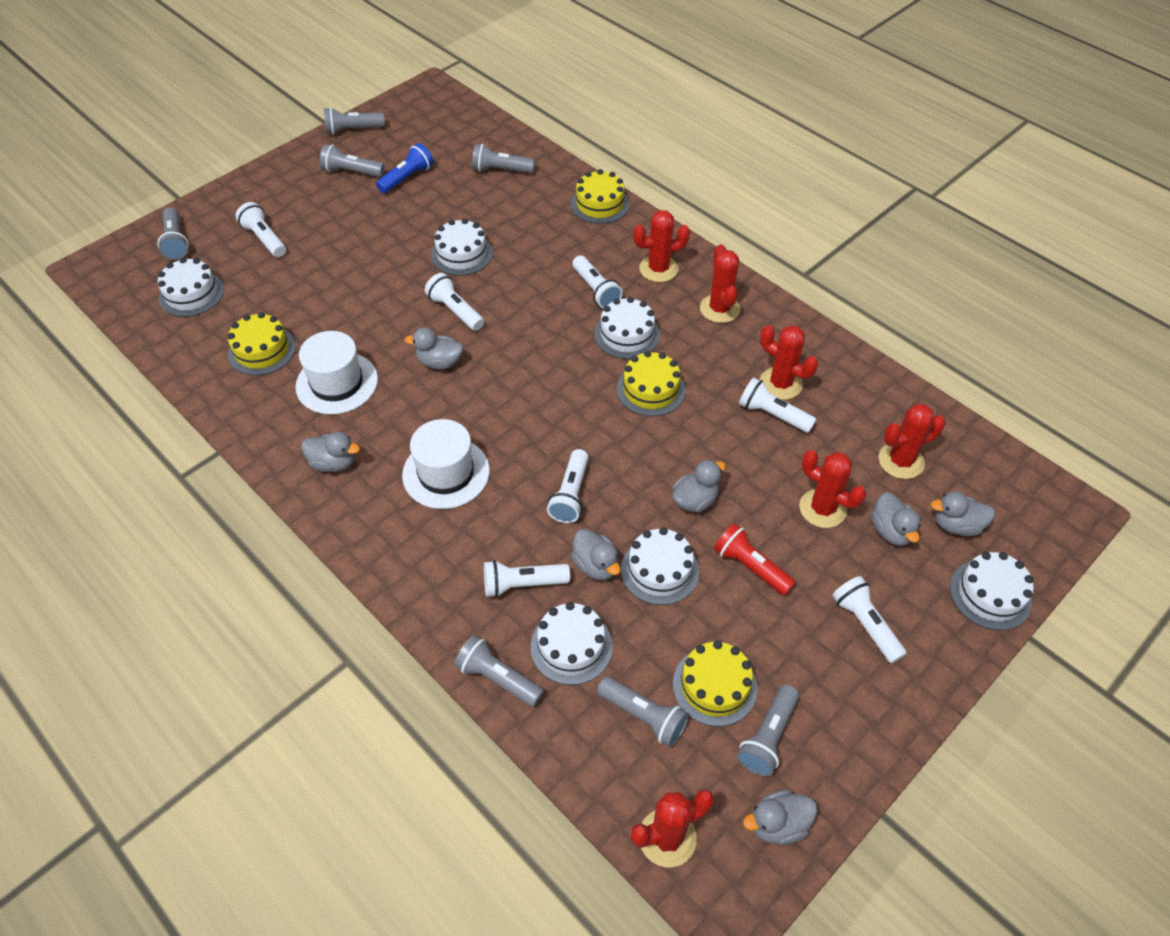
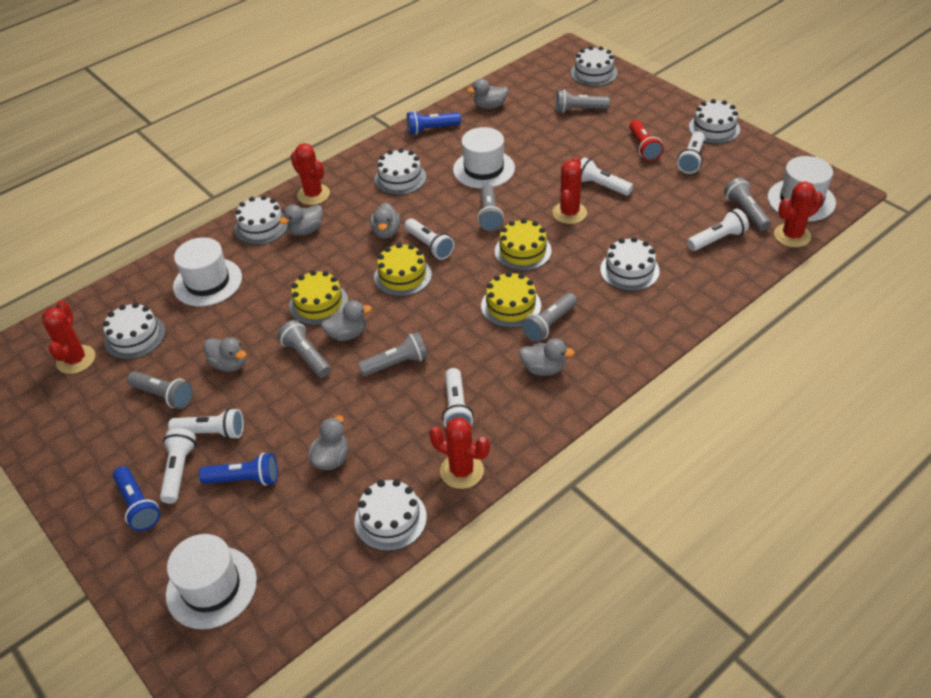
blue flashlight: 1 -> 3
red cactus: 6 -> 5
white cake: 6 -> 7
white hat: 2 -> 4

